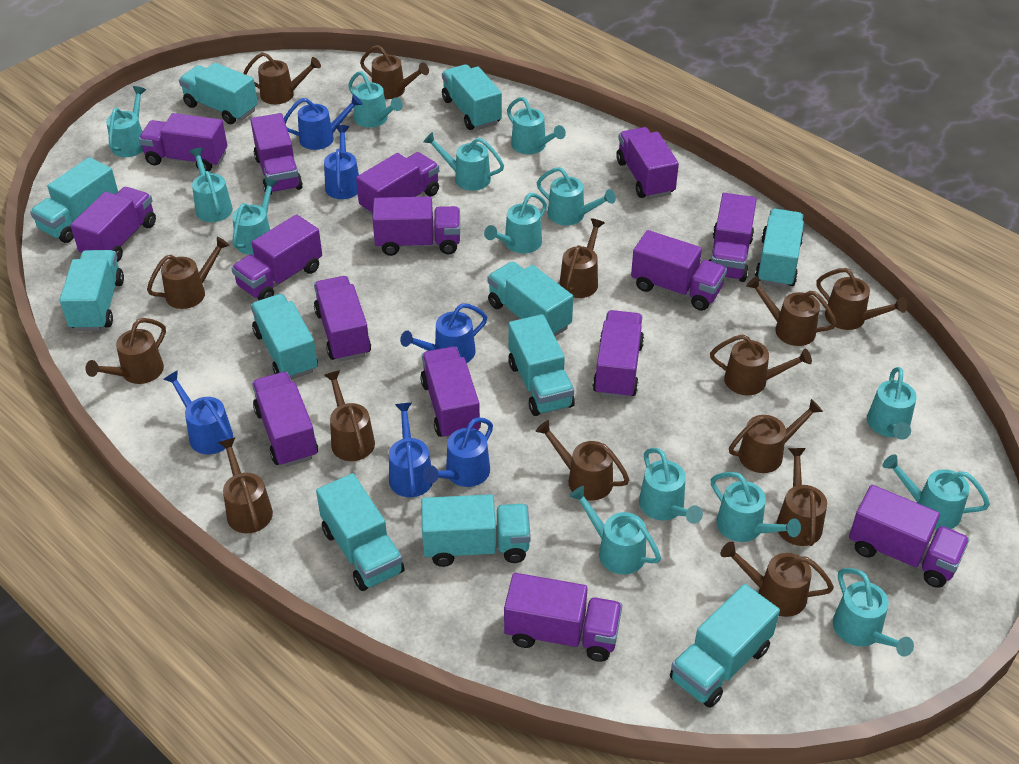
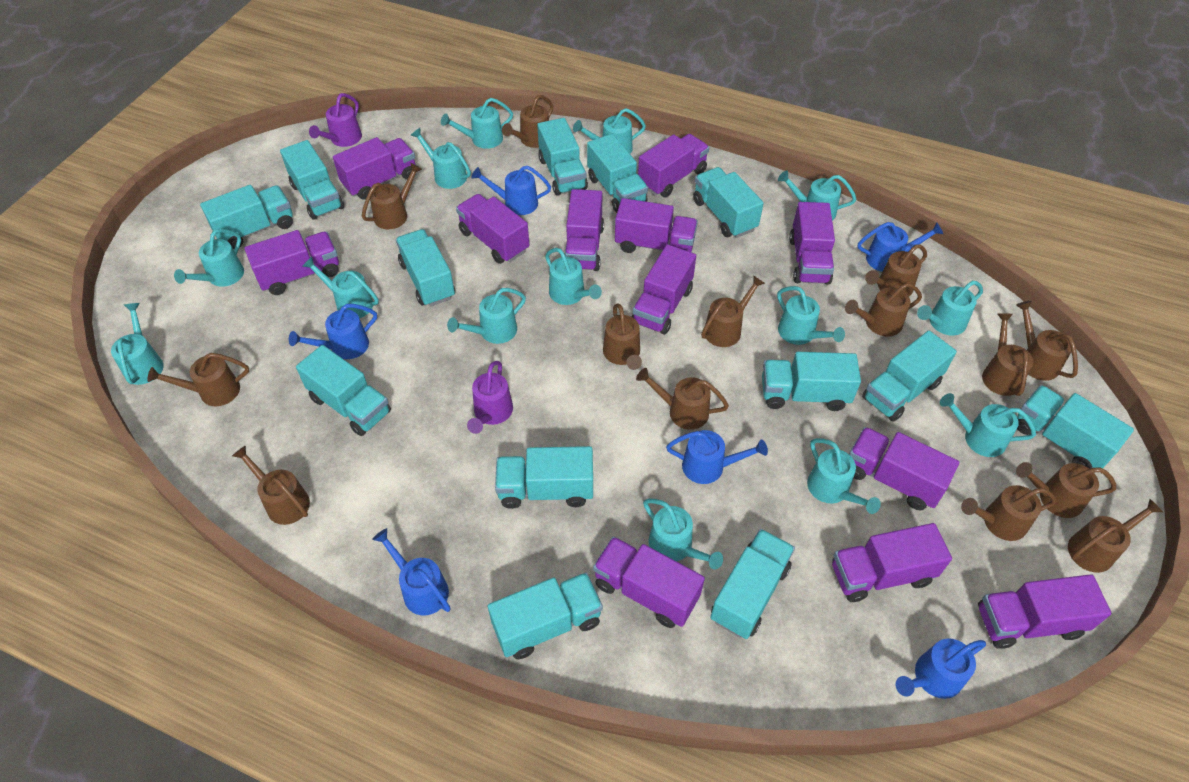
purple truck: 15 -> 12
purple watering can: 0 -> 2
turquoise truck: 11 -> 13

